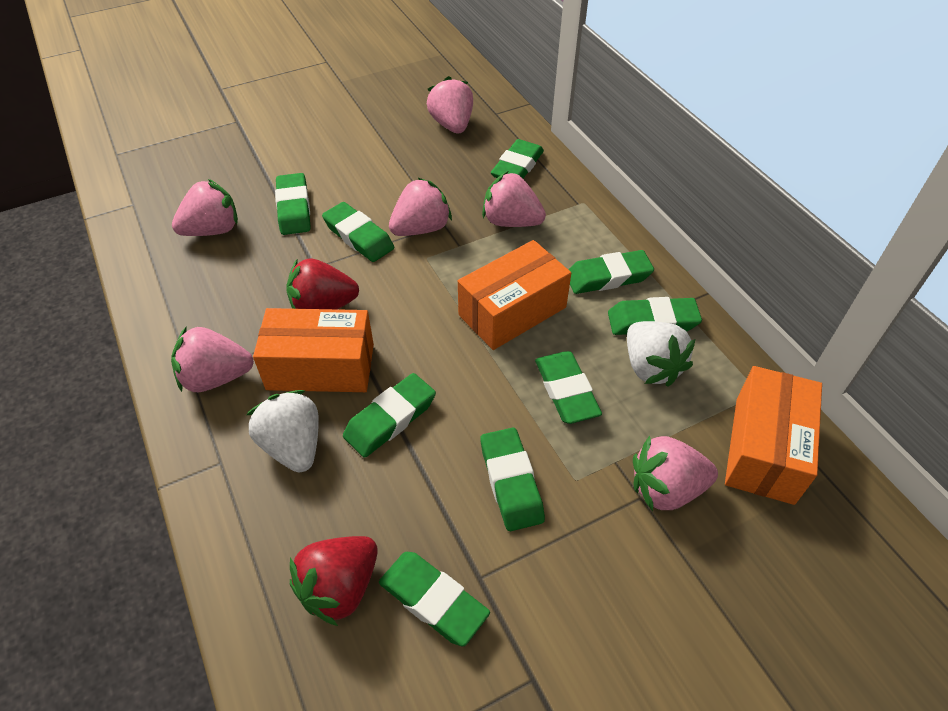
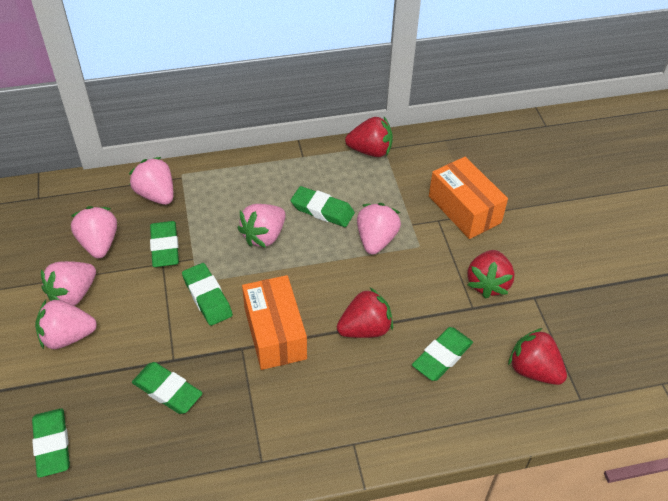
green eraser: 9 -> 6
orange box: 3 -> 2
red strawberry: 2 -> 4
white strawberry: 2 -> 0

